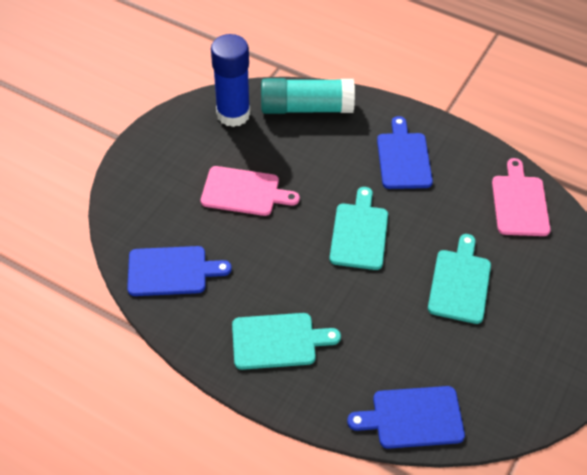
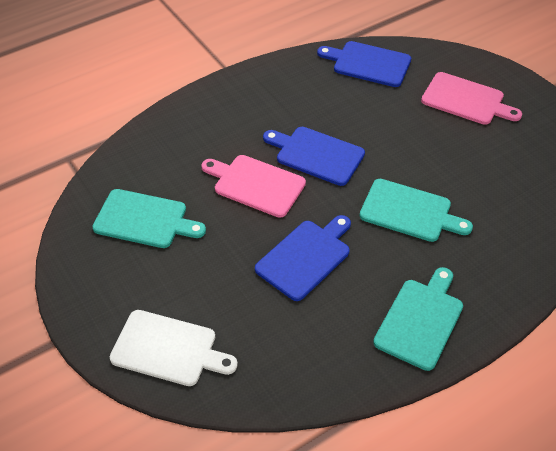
blue glue stick: 1 -> 0
turquoise glue stick: 1 -> 0
white cutting board: 0 -> 1

